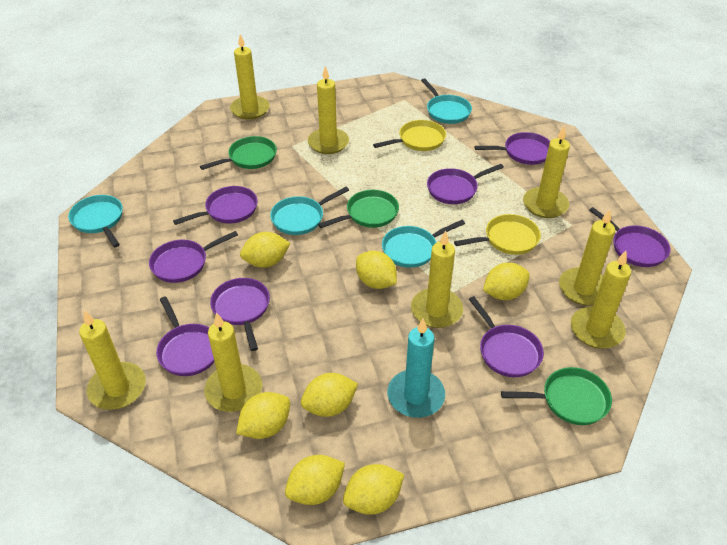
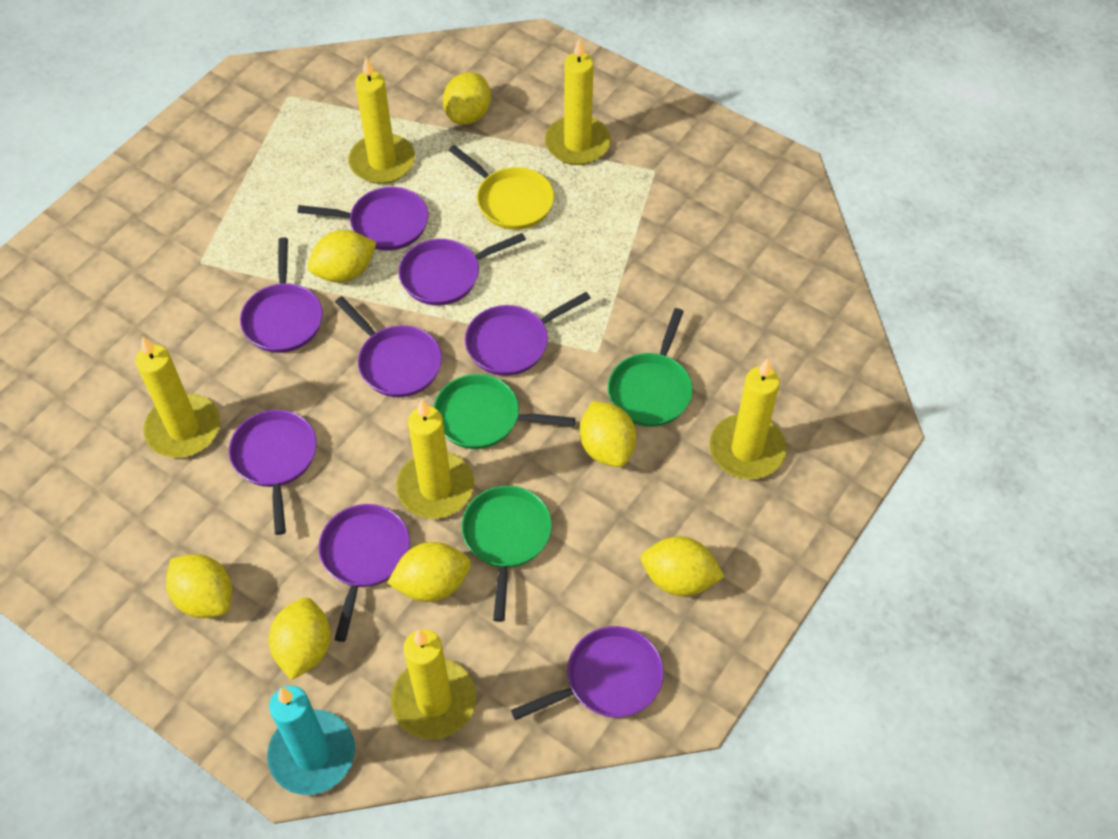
turquoise pan: 4 -> 0
yellow candle: 8 -> 6
yellow pan: 2 -> 1

